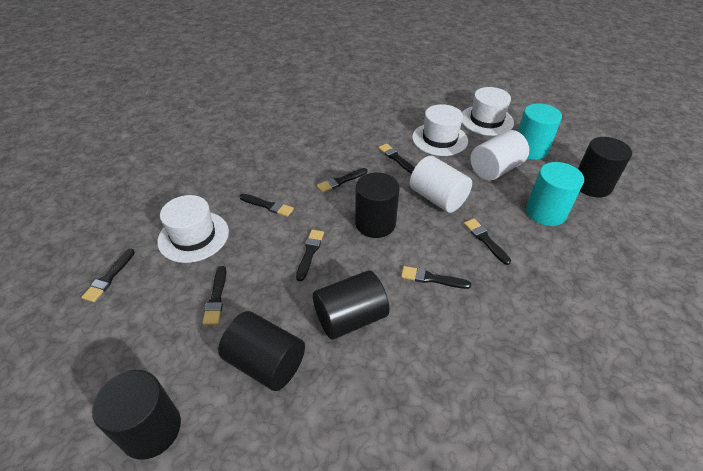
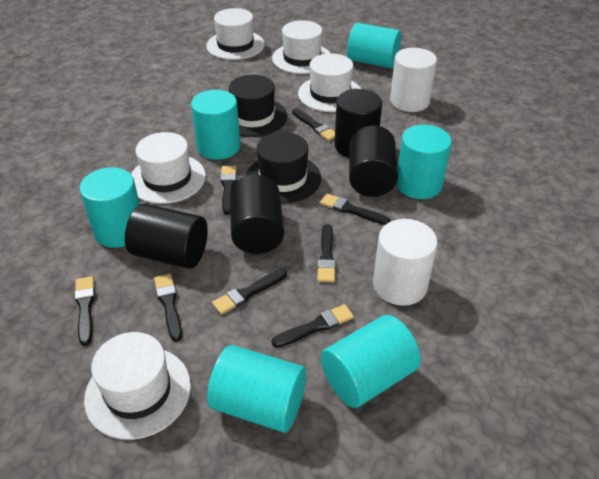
black cylinder: 5 -> 4
black hat: 0 -> 2
turquoise cylinder: 2 -> 6
white hat: 3 -> 5

